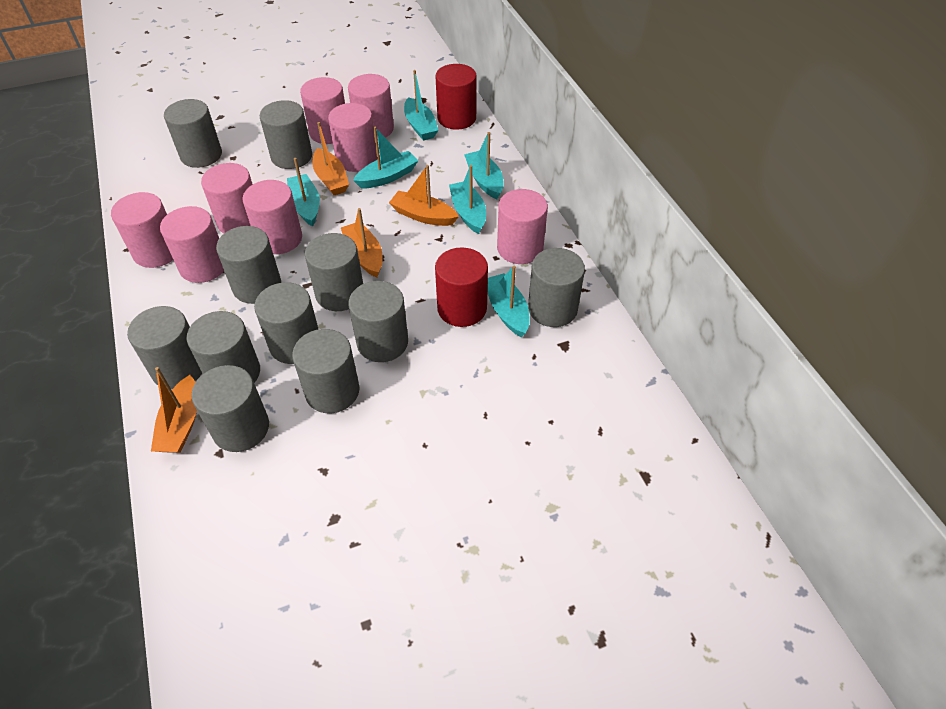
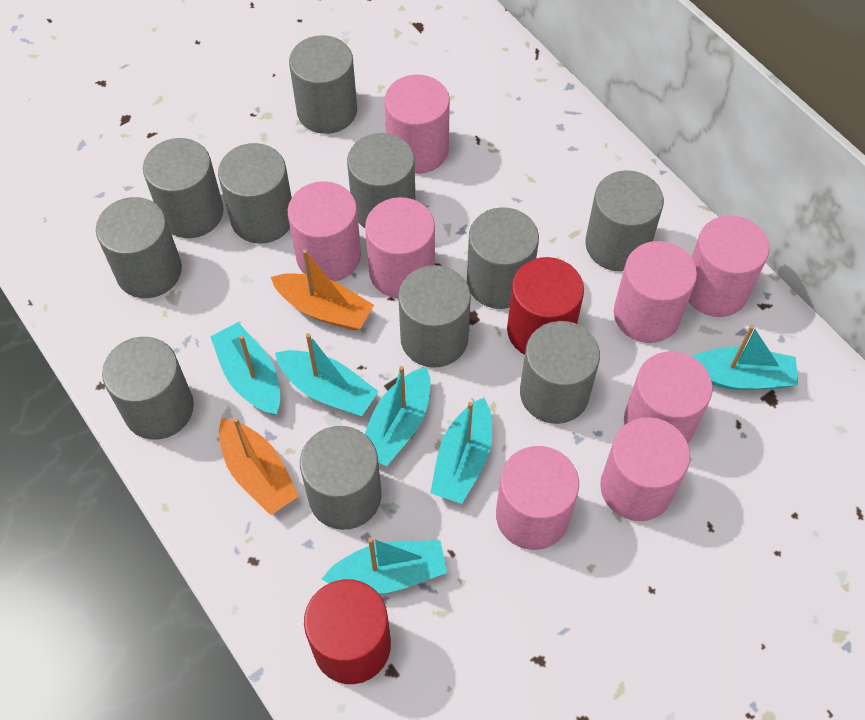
orange boat: 4 -> 2

